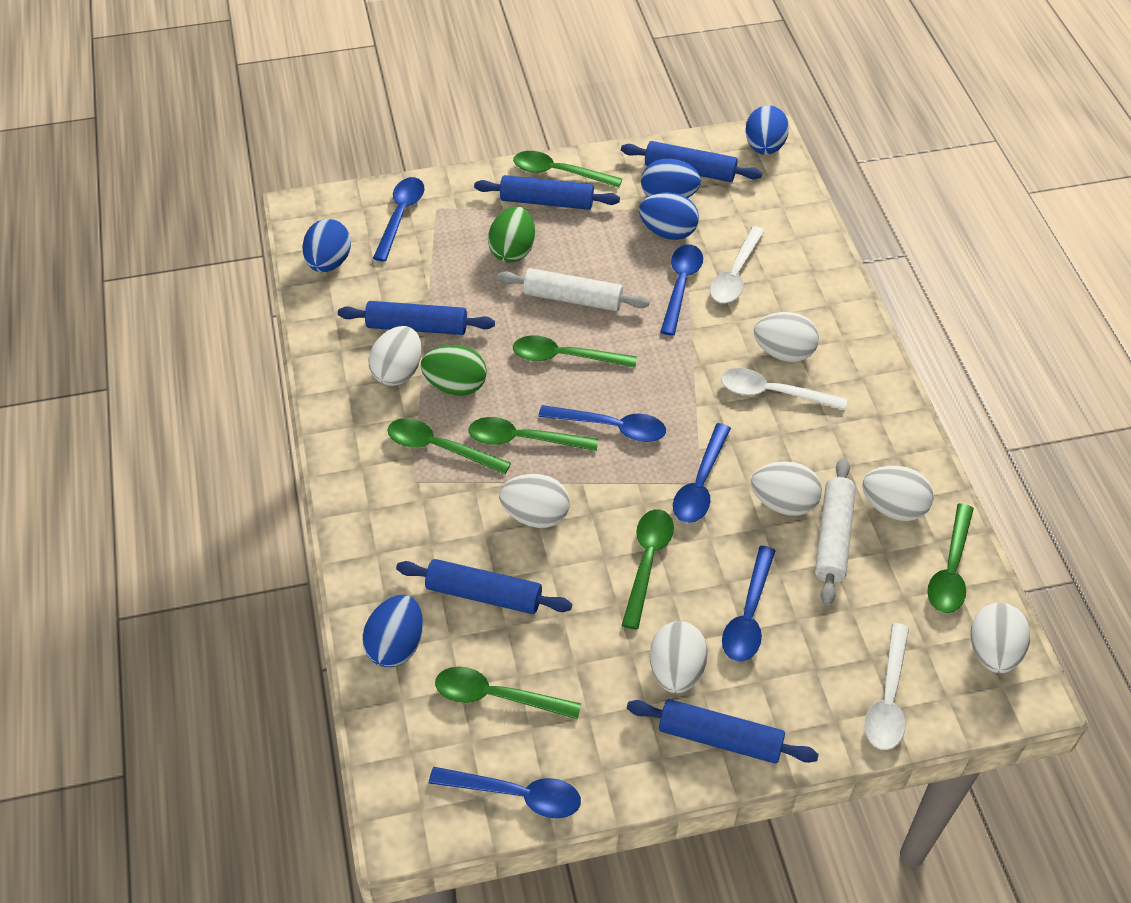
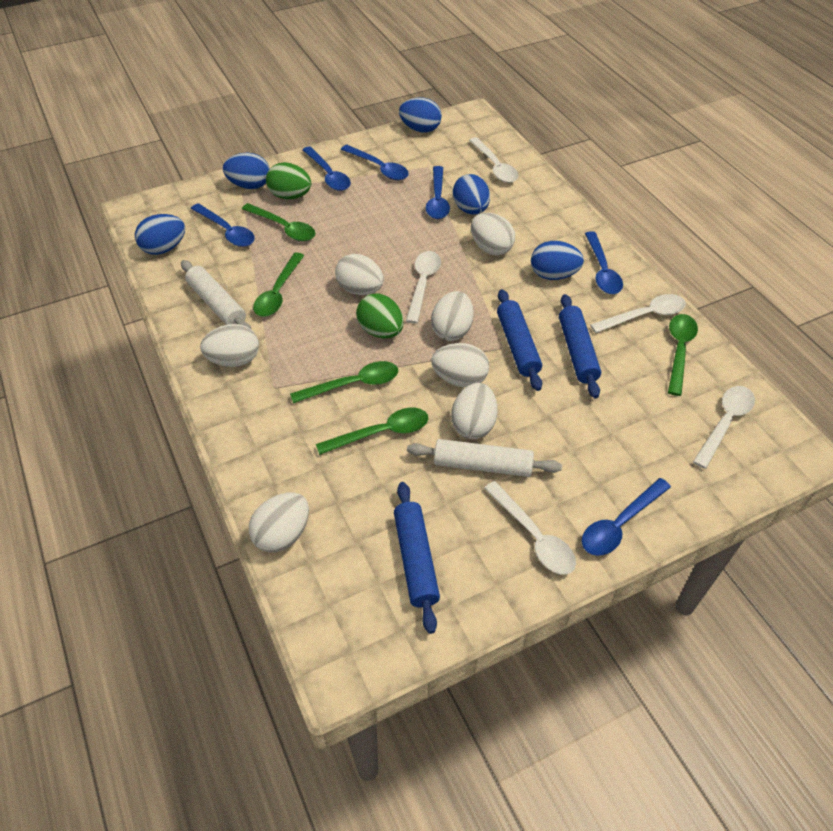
blue rolling pin: 5 -> 3
green spoon: 7 -> 5
white spoon: 3 -> 5

